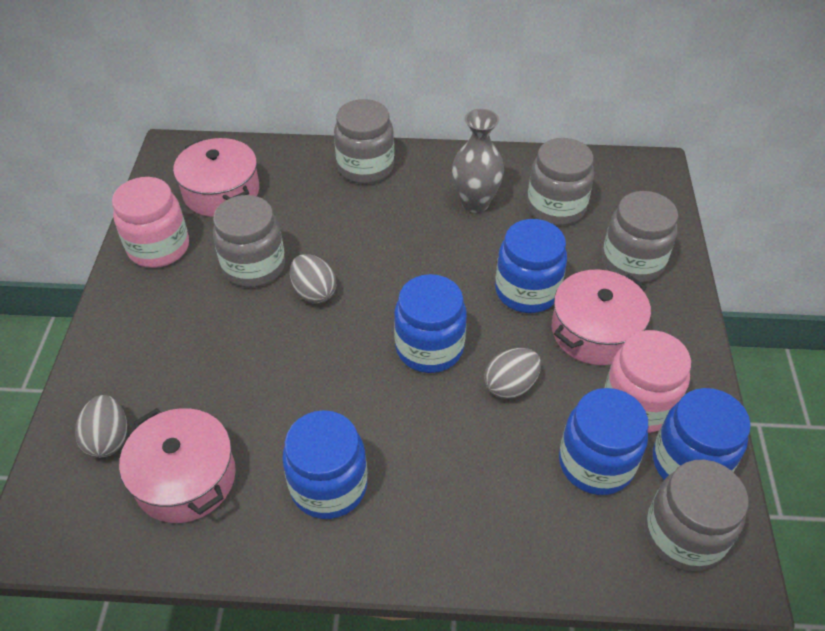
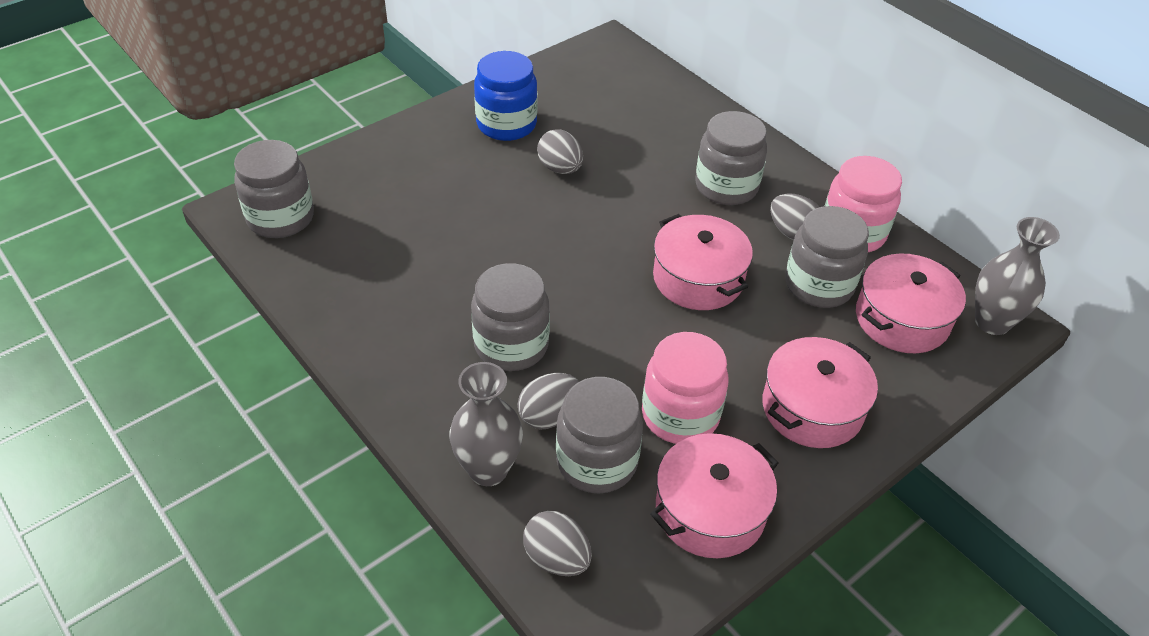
blue jar: 5 -> 1
grey egg: 3 -> 4
grey vase: 1 -> 2
pink pot: 3 -> 4

